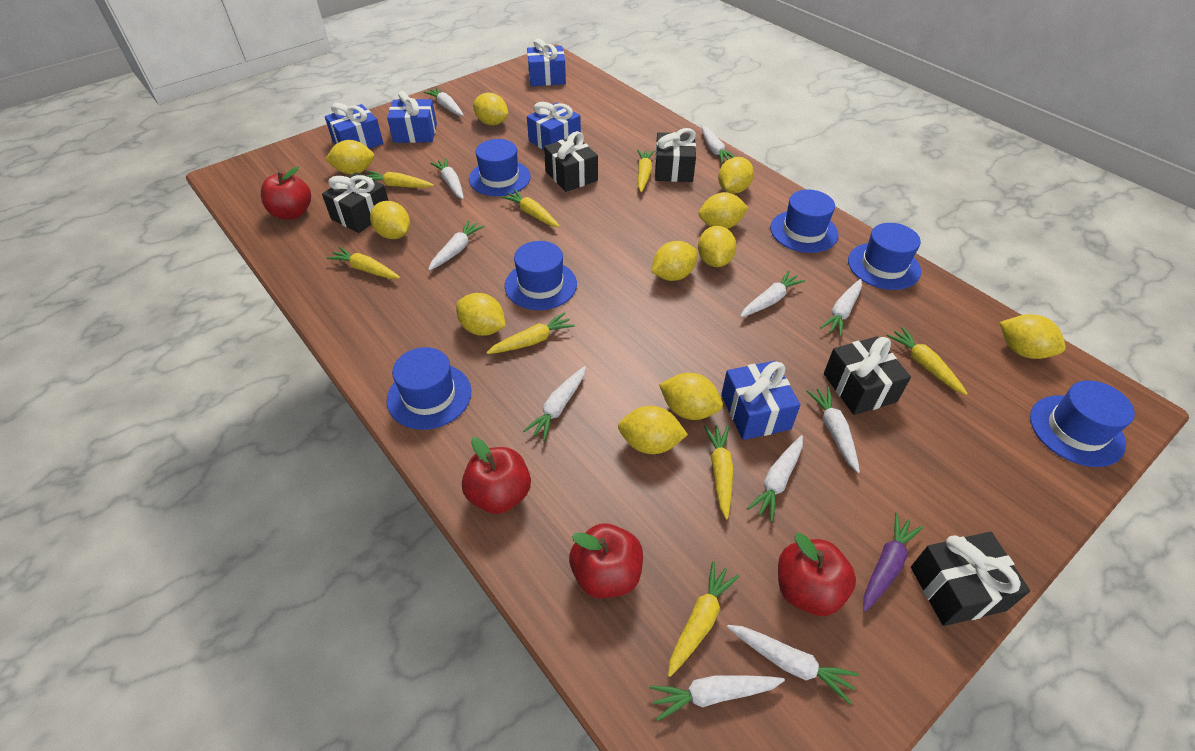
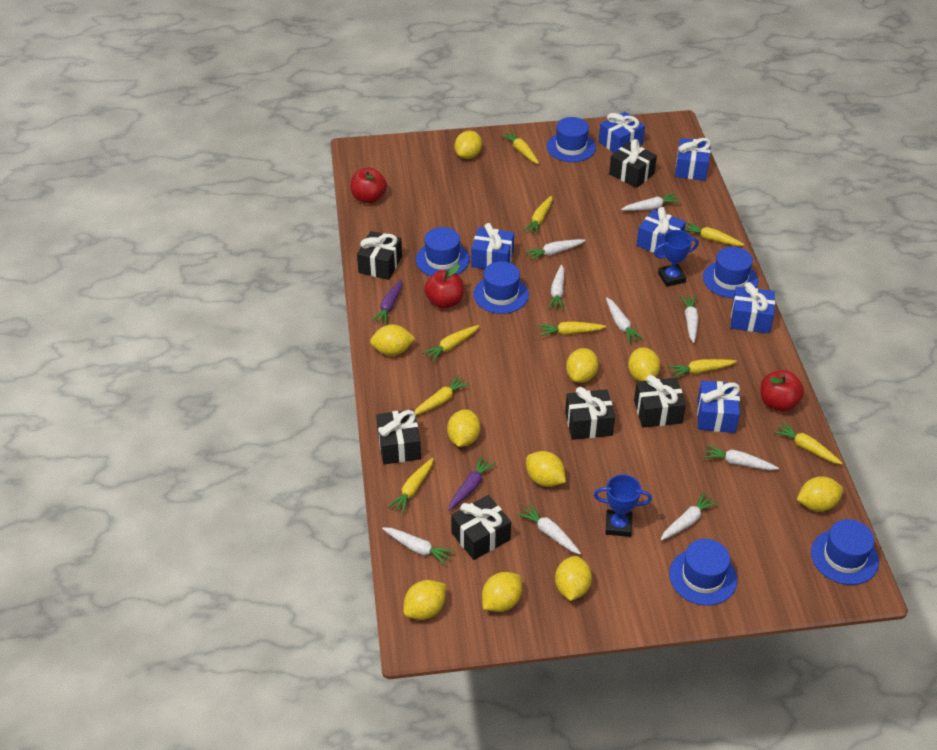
black gift: 5 -> 6
blue gift: 5 -> 6
blue trophy: 0 -> 2
purple carrot: 1 -> 2
red apple: 4 -> 3
white carrot: 11 -> 9
yellow carrot: 8 -> 9
yellow lemon: 11 -> 10

